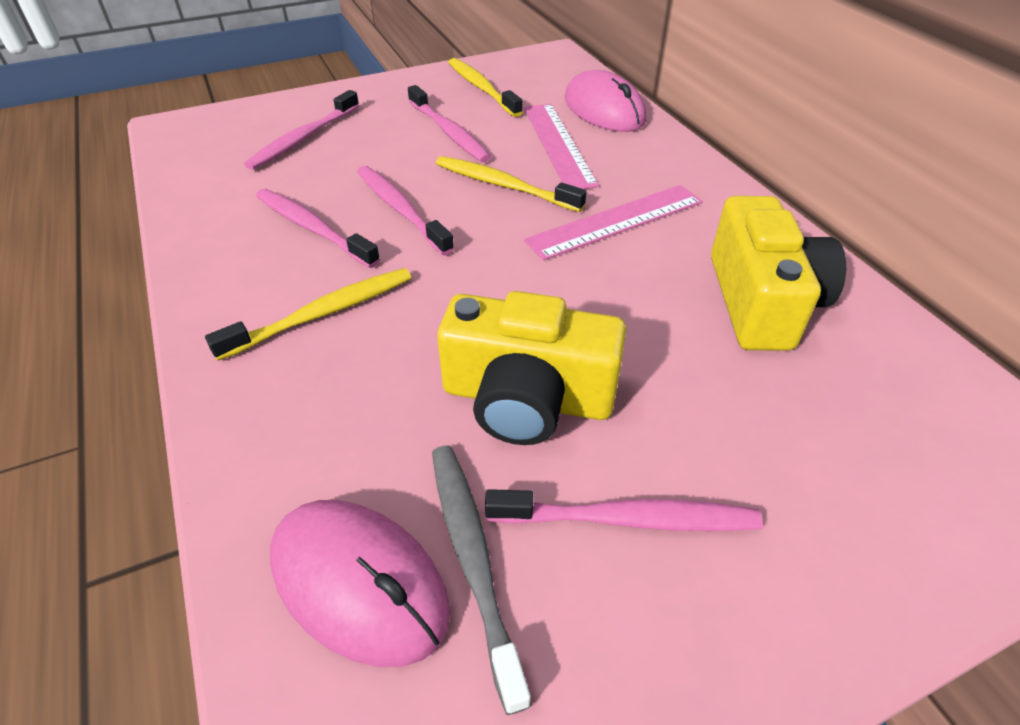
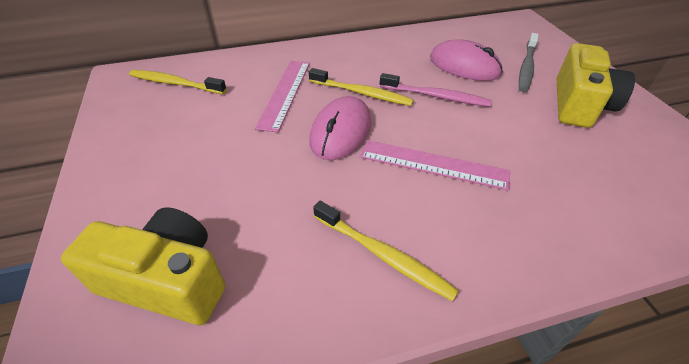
pink toothbrush: 5 -> 1

